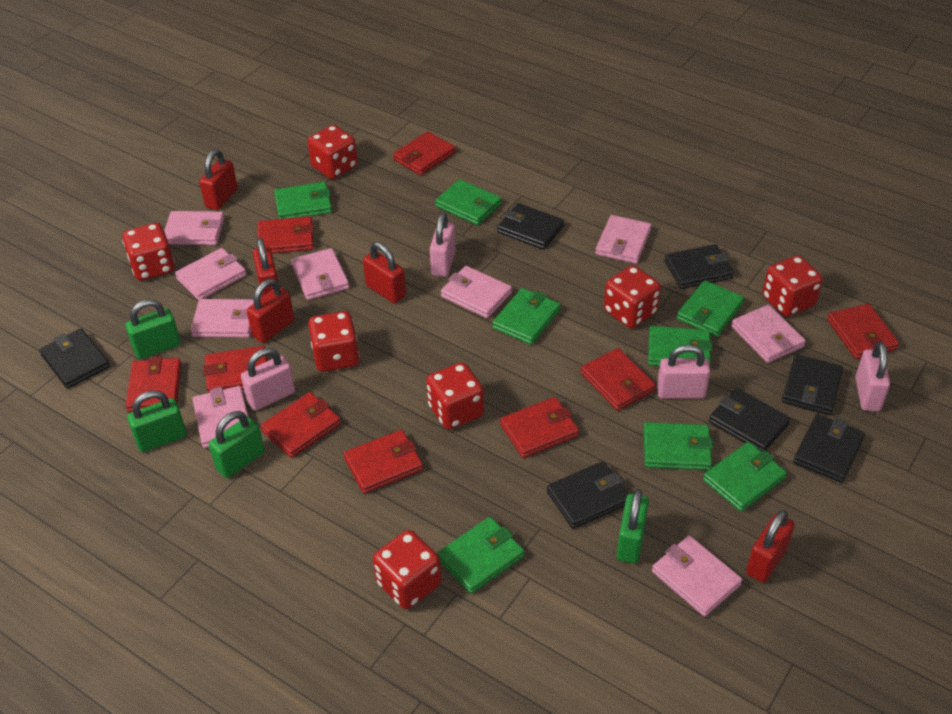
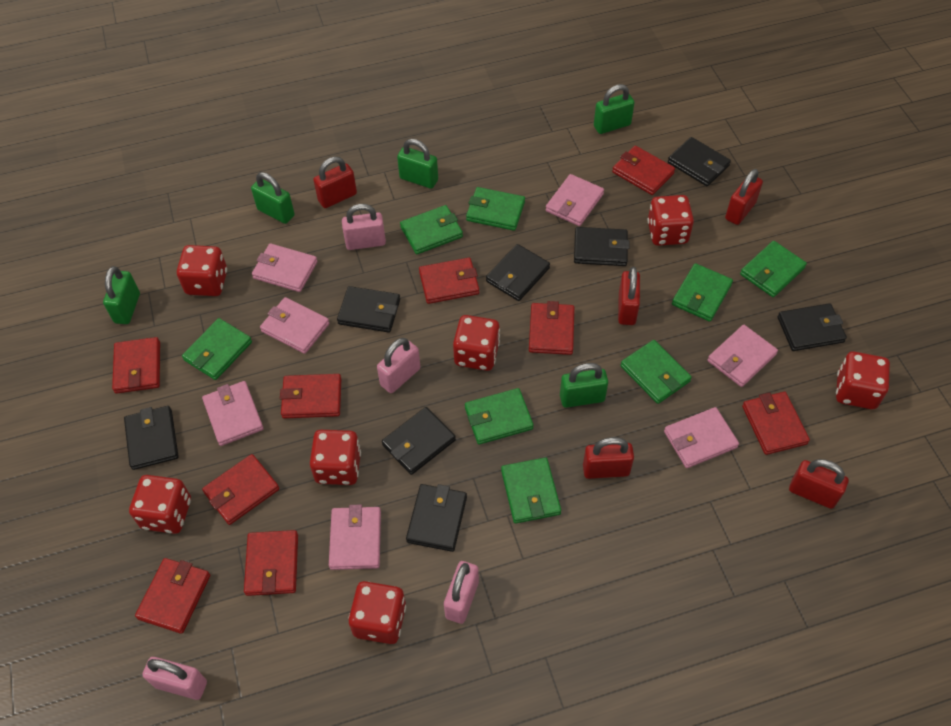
black wallet: 7 -> 8
green padlock: 4 -> 5
pink wallet: 9 -> 7

